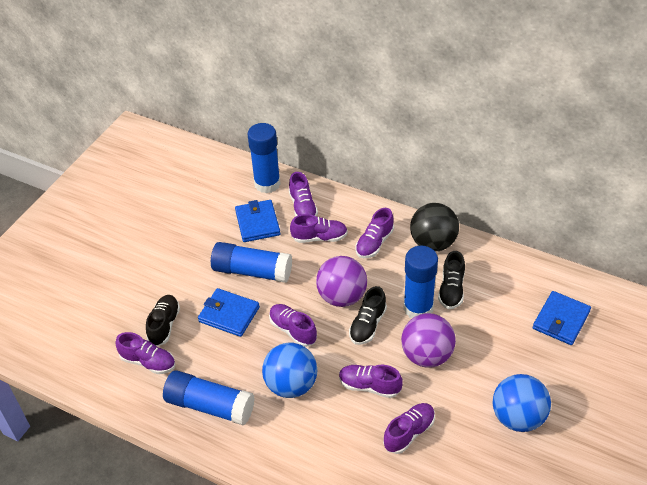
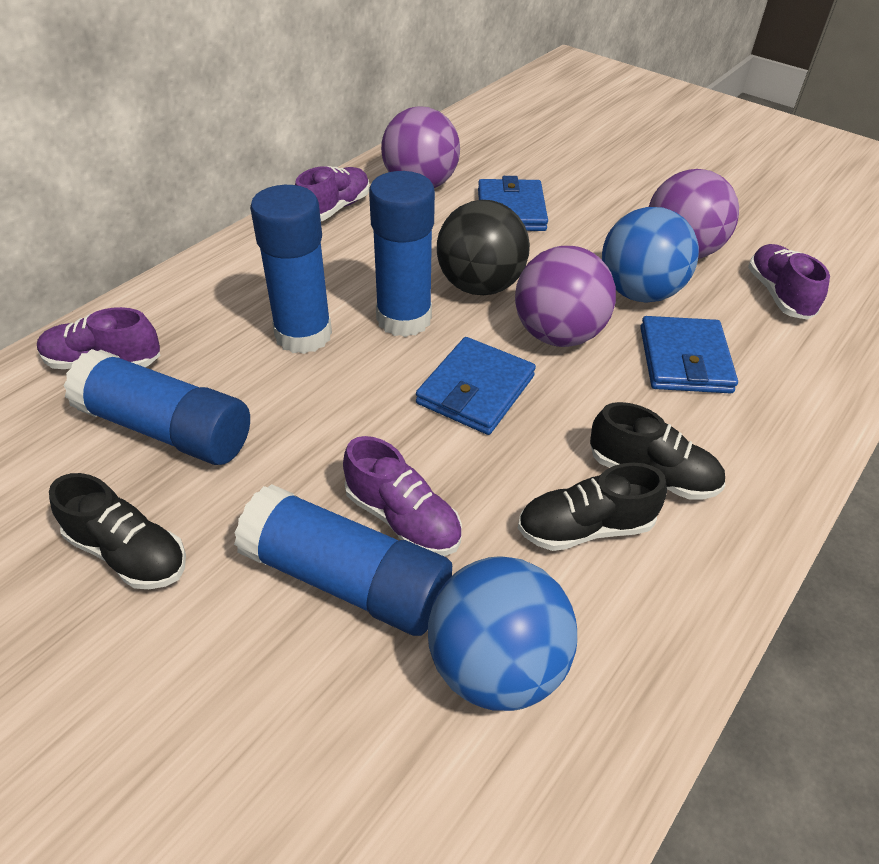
purple ball: 2 -> 3
purple shoe: 7 -> 4

